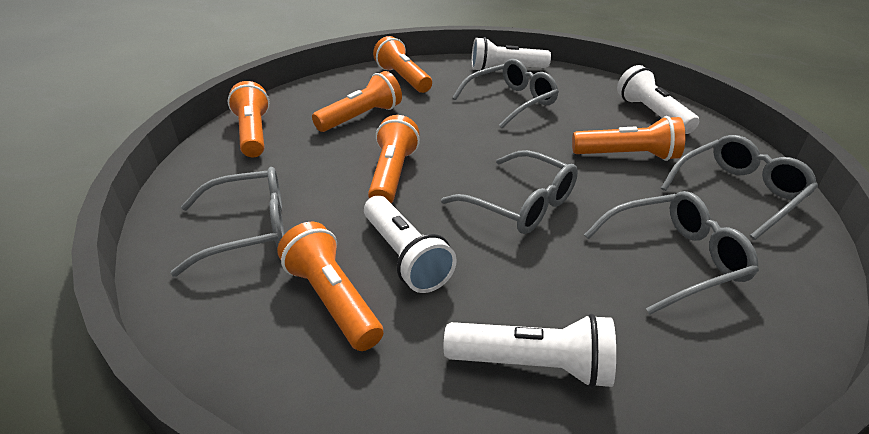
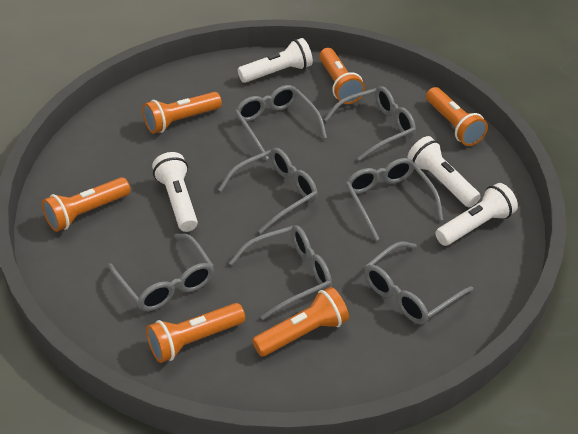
grey glasses: 5 -> 7

